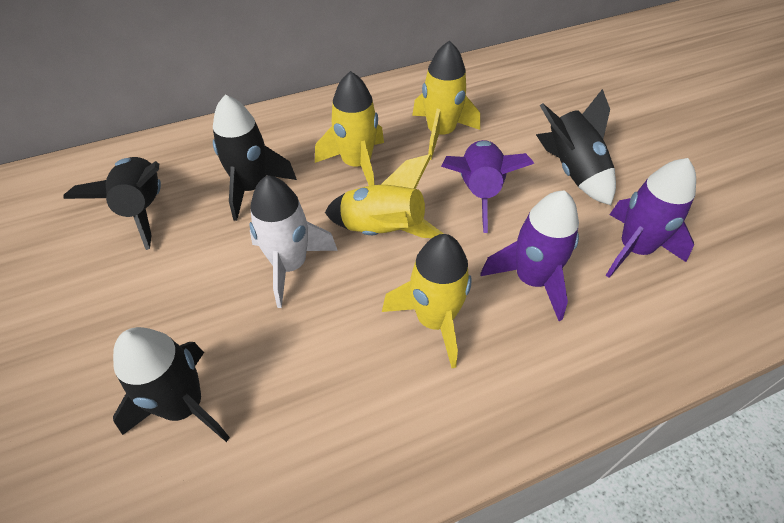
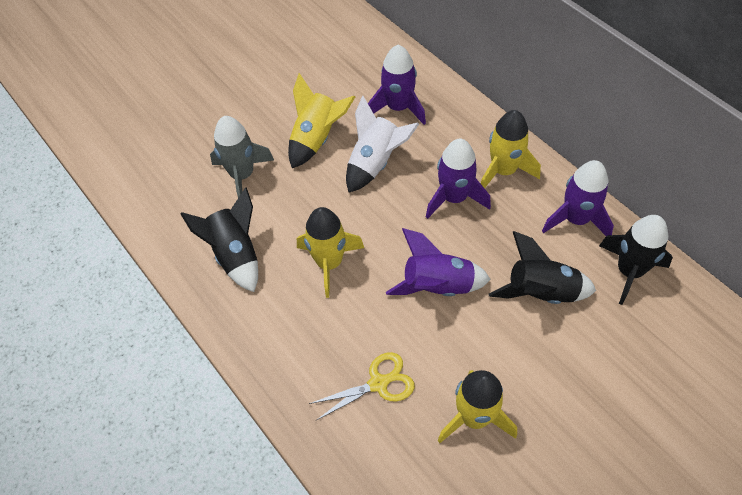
black rocket: 4 -> 3
grey rocket: 0 -> 1
purple rocket: 3 -> 4
yellow scissors: 0 -> 1

